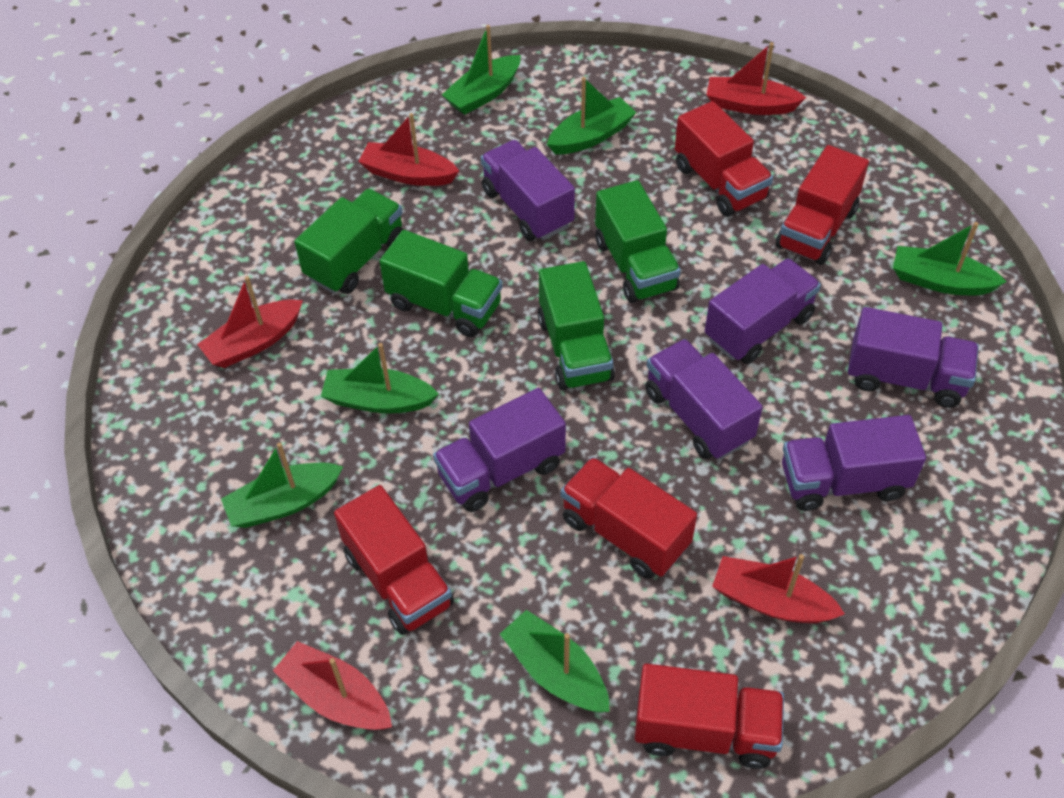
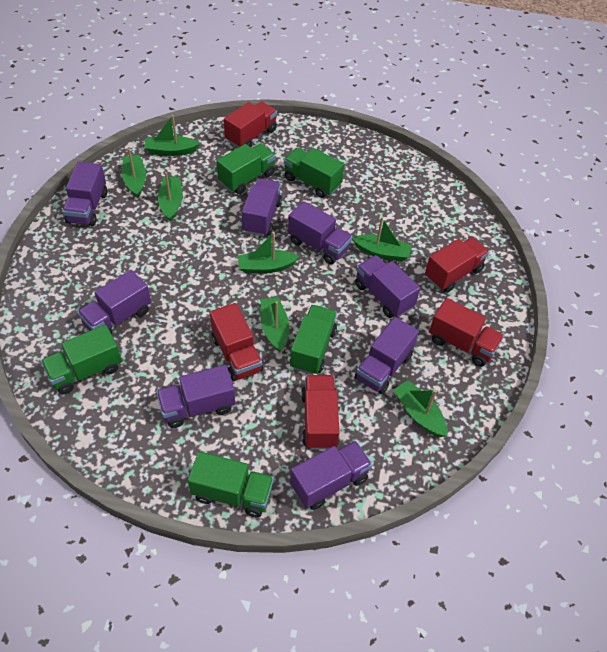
green boat: 6 -> 7
green truck: 4 -> 5
purple truck: 6 -> 8
red boat: 5 -> 0

